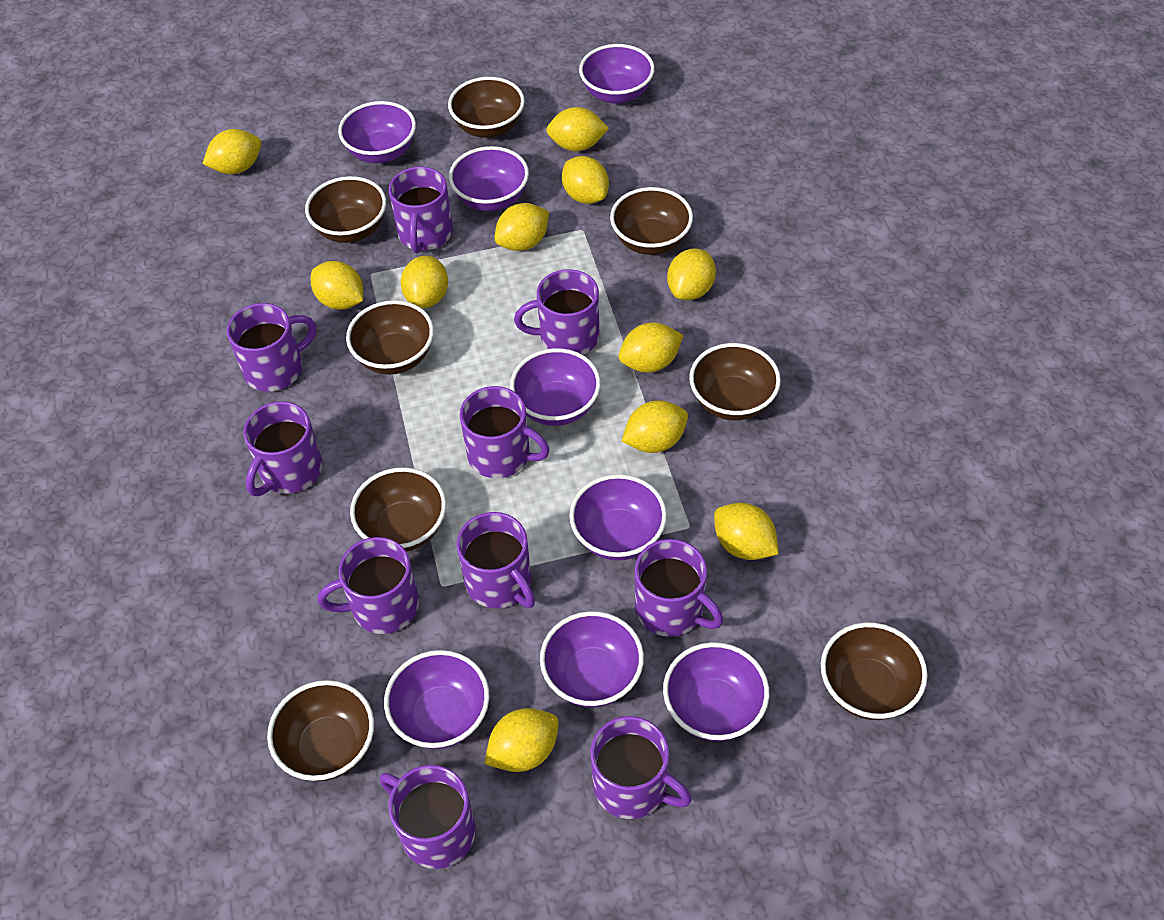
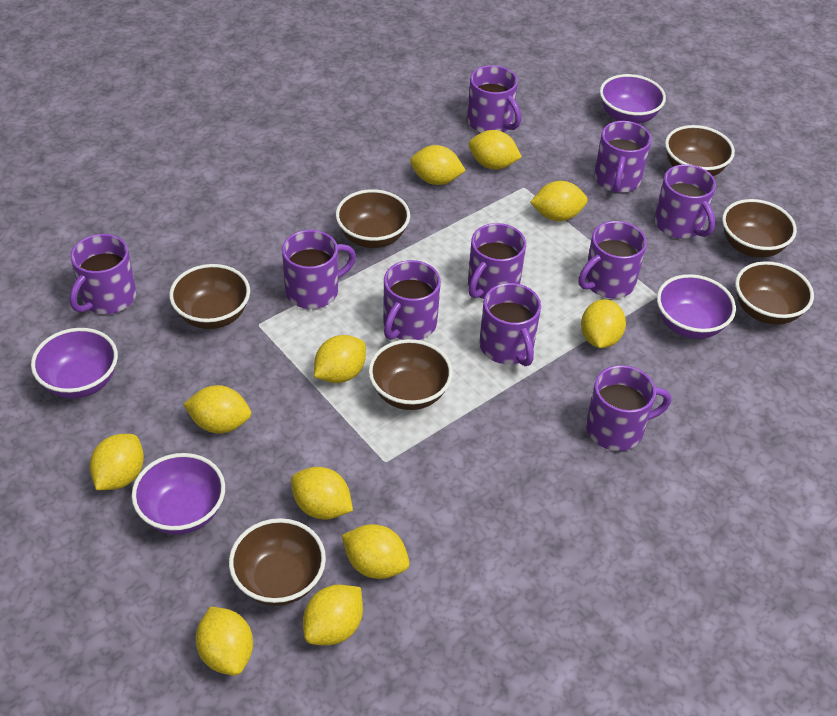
brown bowl: 8 -> 7
purple bowl: 8 -> 4

